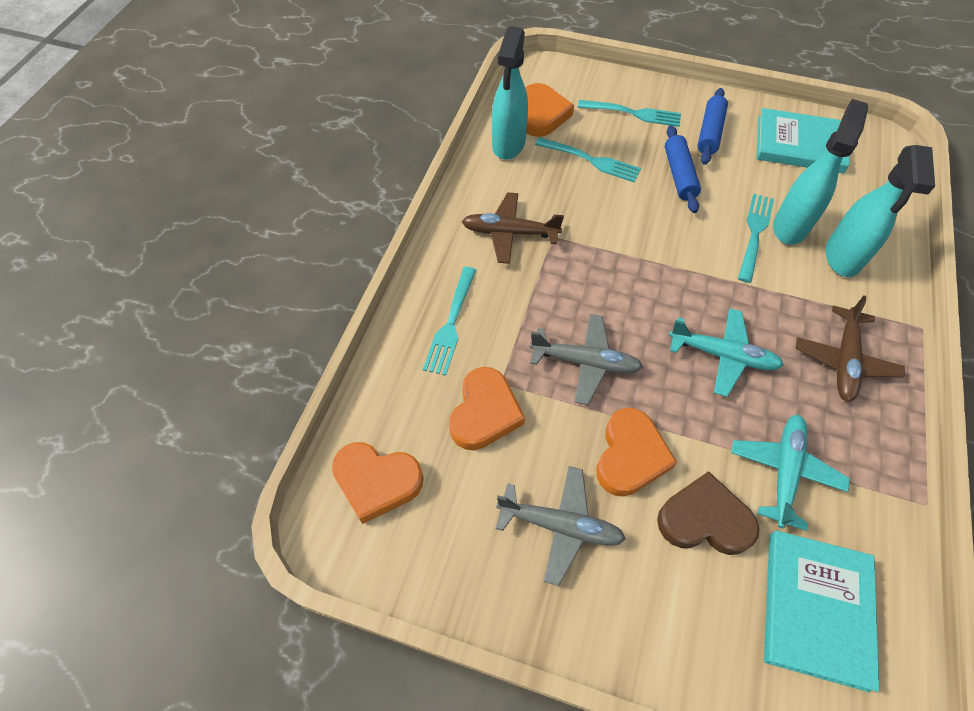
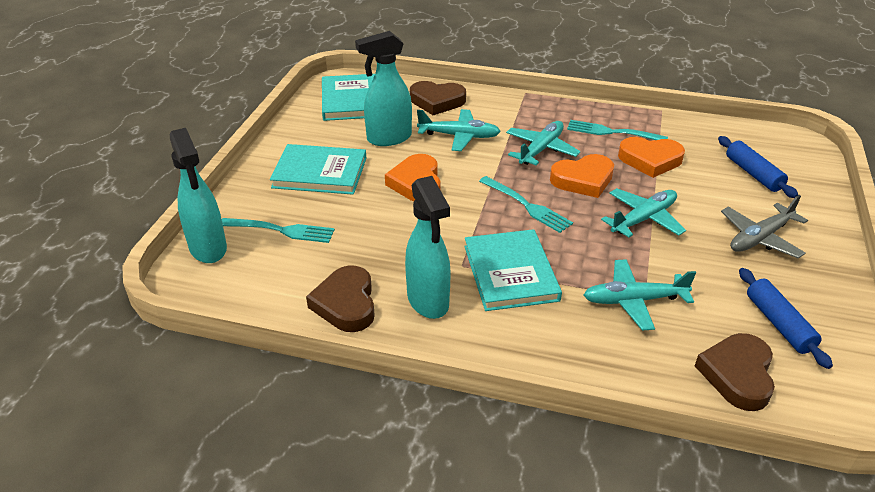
brown heart: 1 -> 3
brown plane: 2 -> 0
grey plane: 2 -> 1
orange heart: 4 -> 3
turquoise book: 2 -> 3
turquoise fork: 4 -> 3
turquoise plane: 2 -> 4

